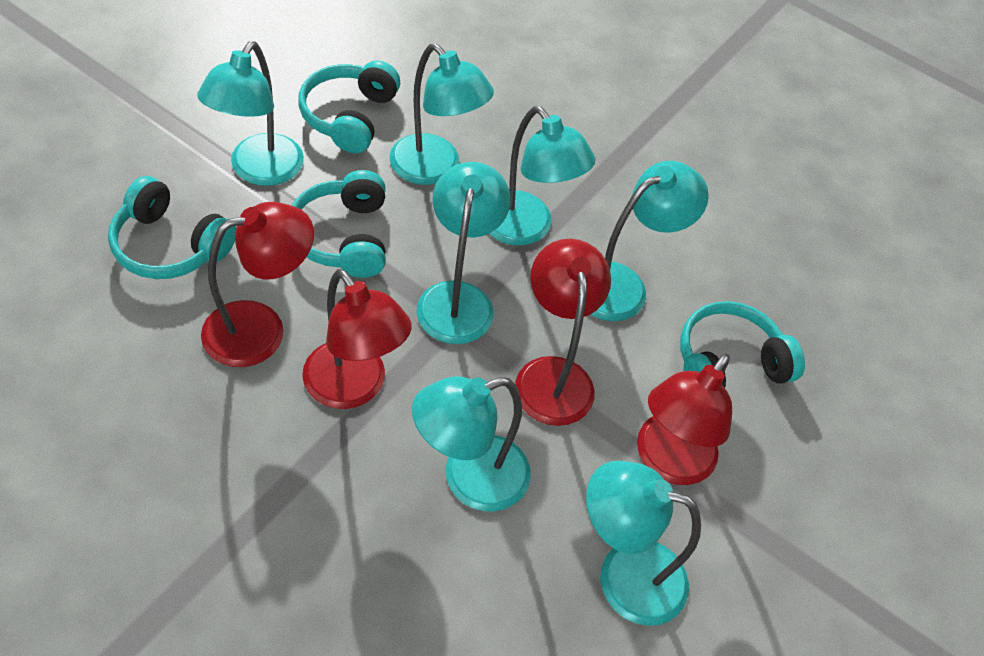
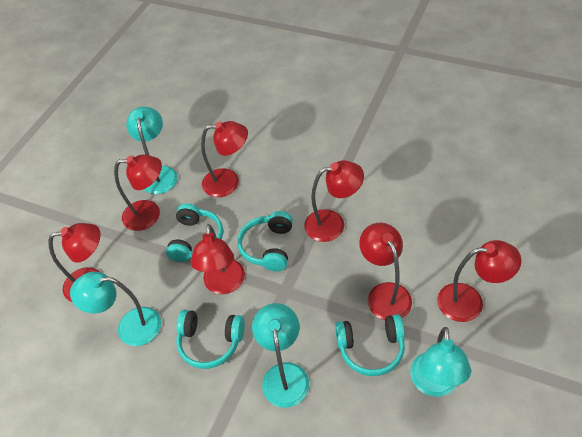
red lamp: 4 -> 7
turquoise lamp: 7 -> 4

